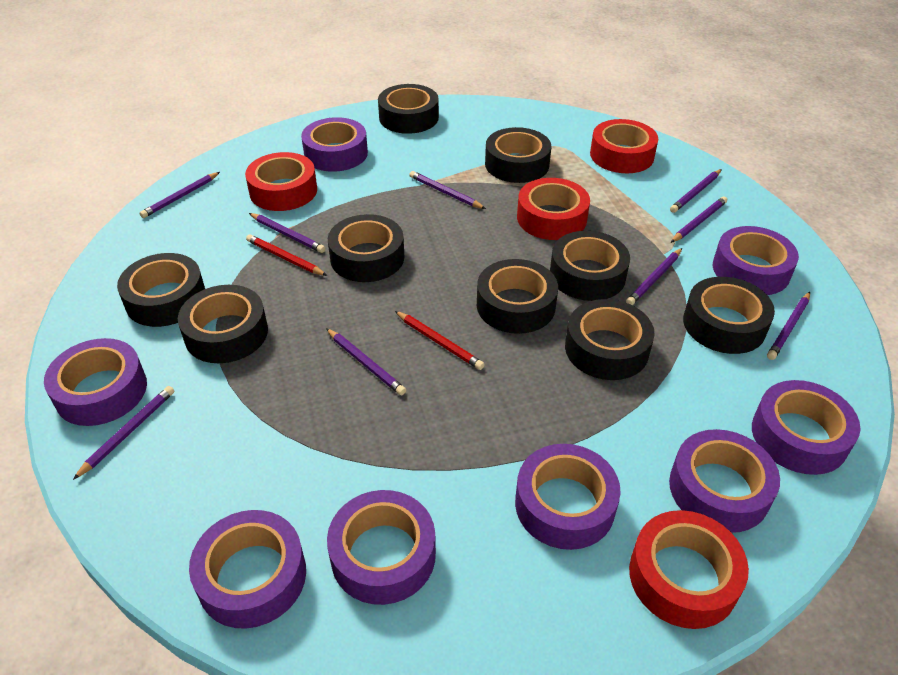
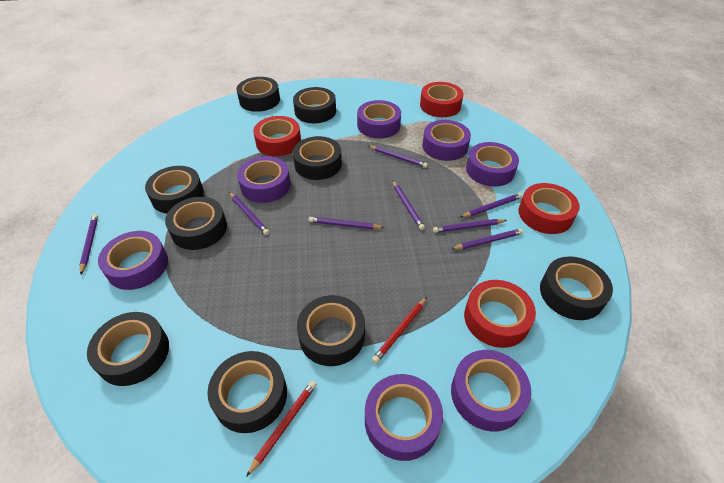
purple pencil: 9 -> 8
purple tape: 8 -> 7

